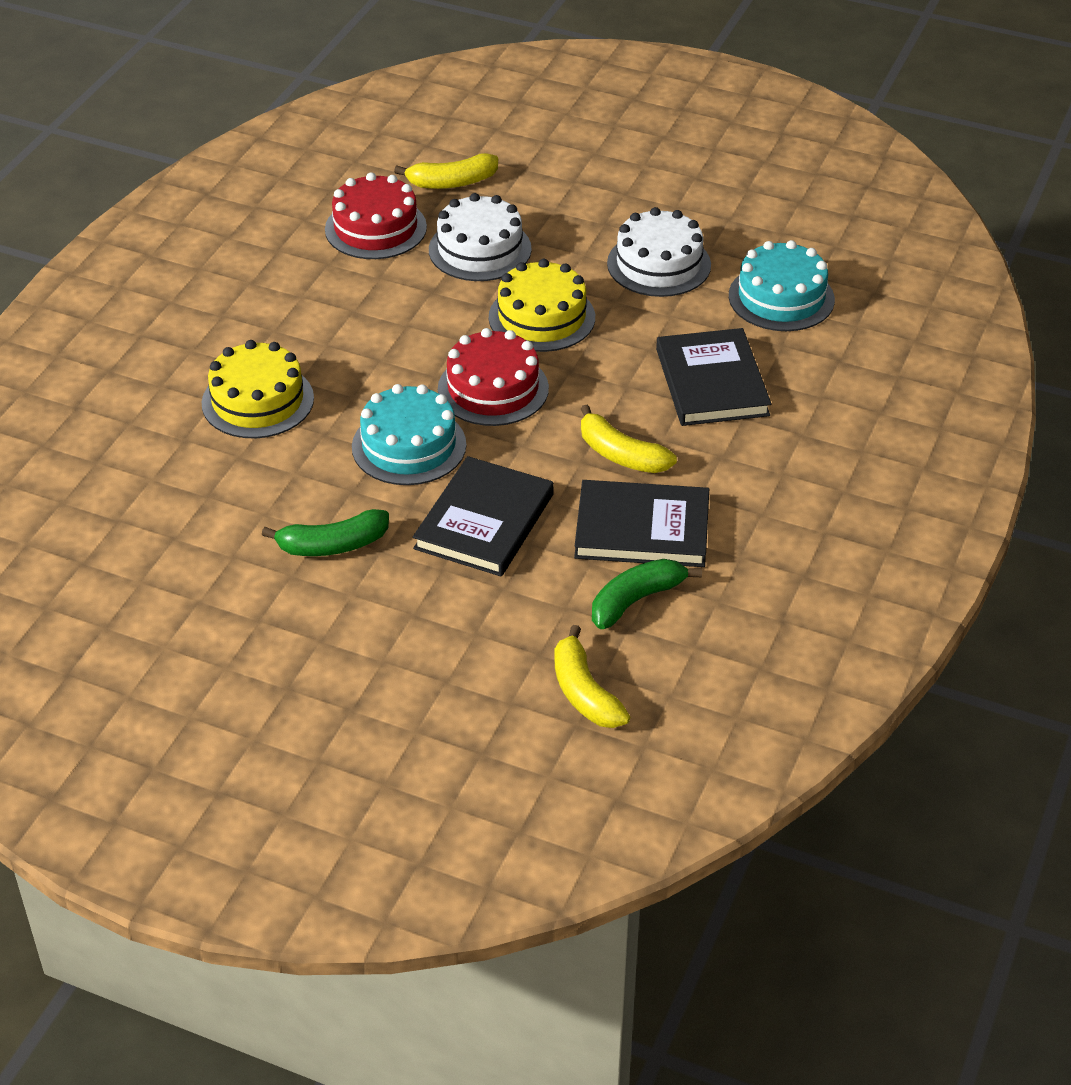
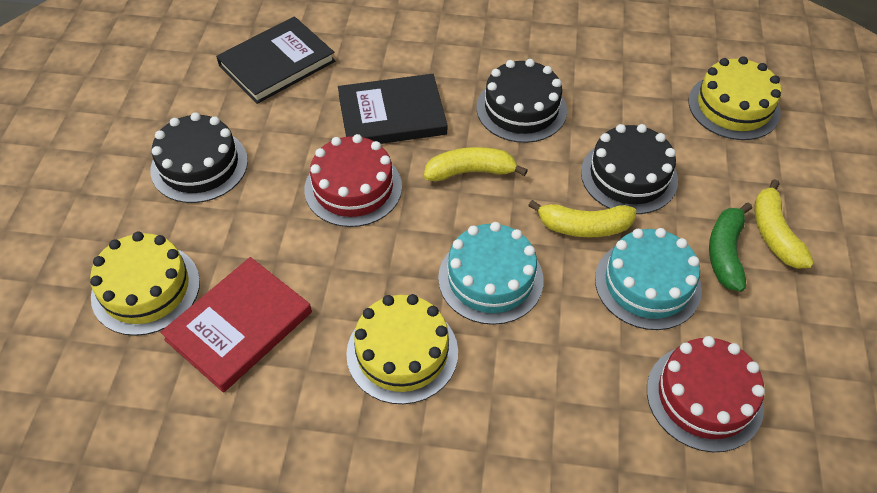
black book: 3 -> 2
black cake: 0 -> 3
green banana: 2 -> 1
red book: 0 -> 1
white cake: 2 -> 0
yellow cake: 2 -> 3

